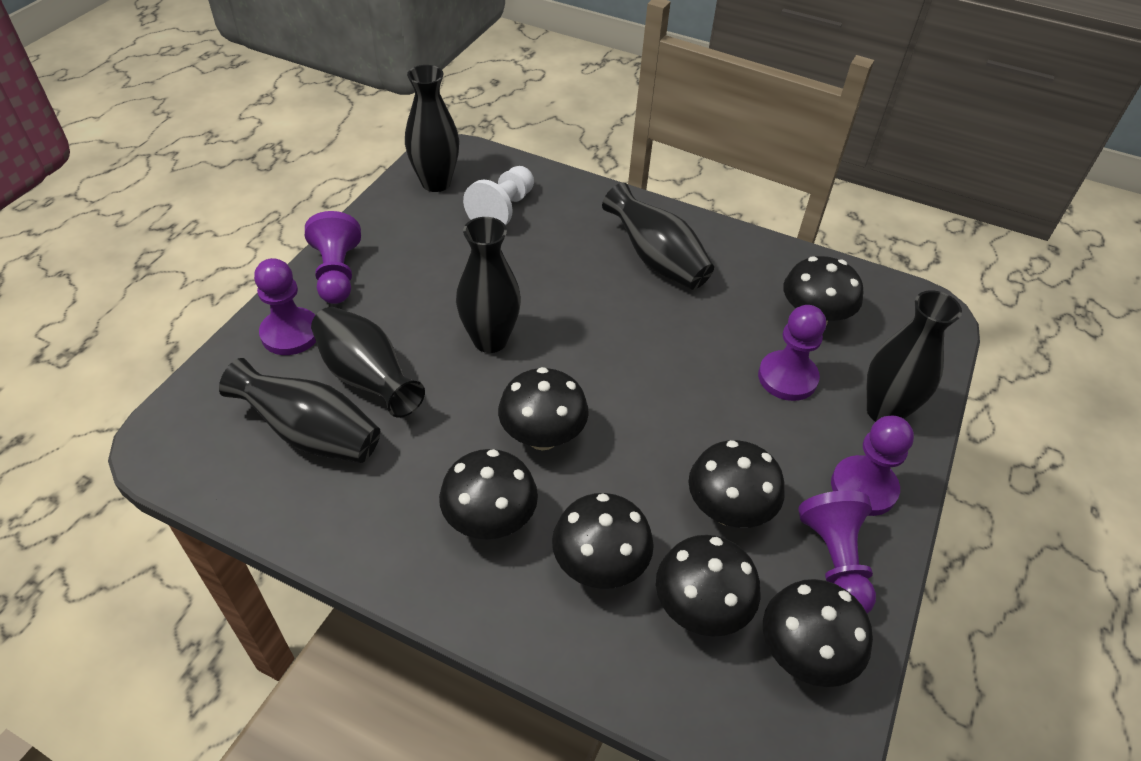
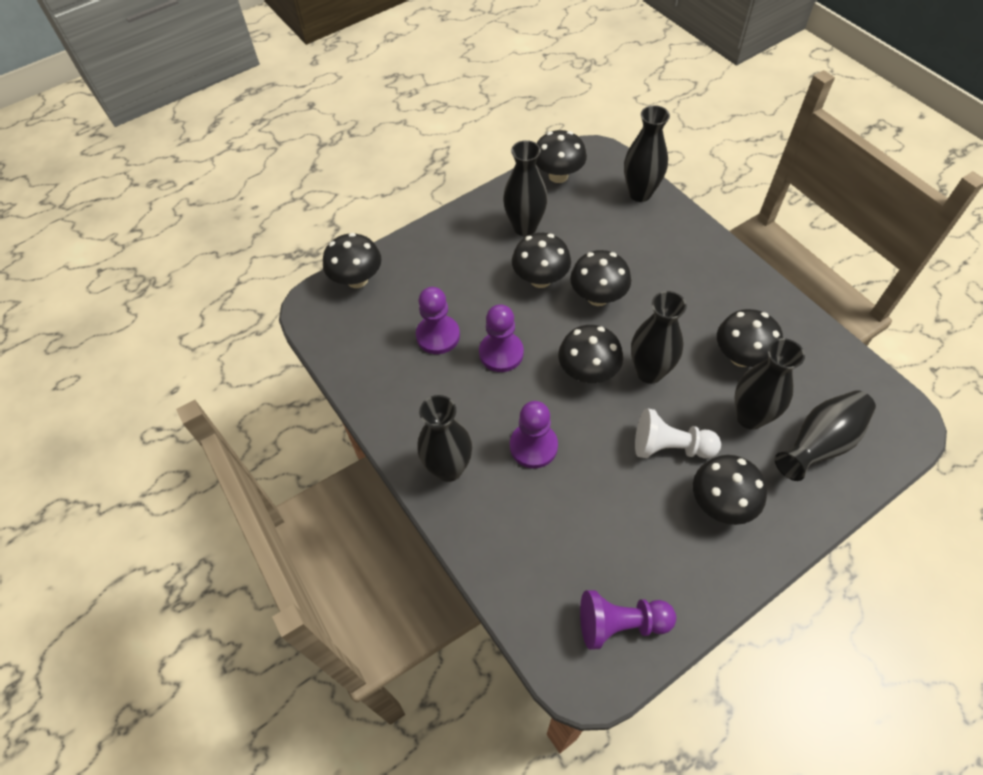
purple pawn: 5 -> 4

